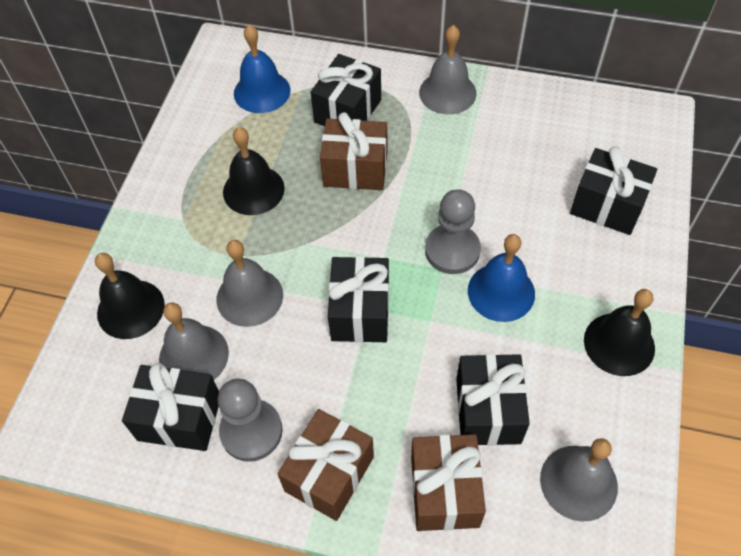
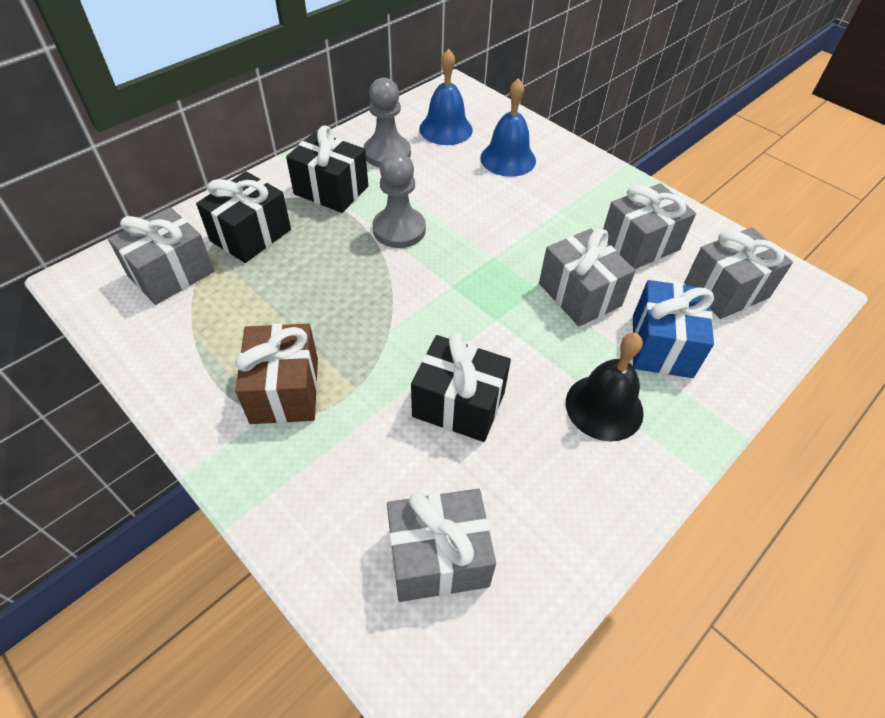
black bell: 3 -> 1
black gift: 5 -> 3
blue gift: 0 -> 1
brown gift: 3 -> 1
grey bell: 4 -> 0
grey gift: 0 -> 5

